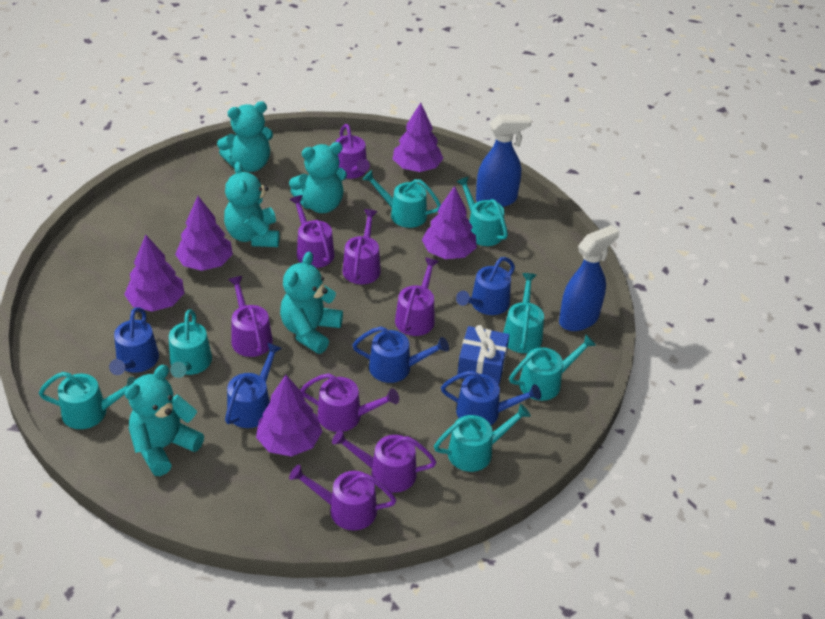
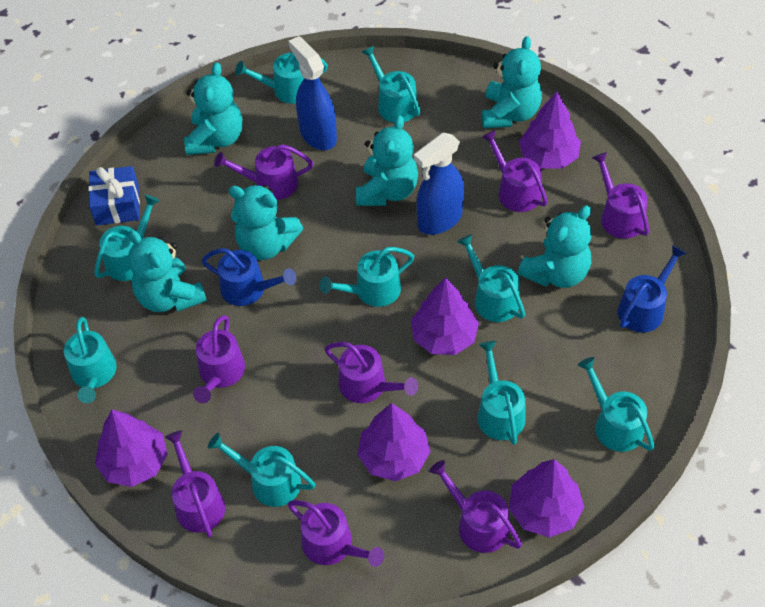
blue watering can: 5 -> 2
turquoise teddy bear: 5 -> 6
turquoise watering can: 7 -> 9

